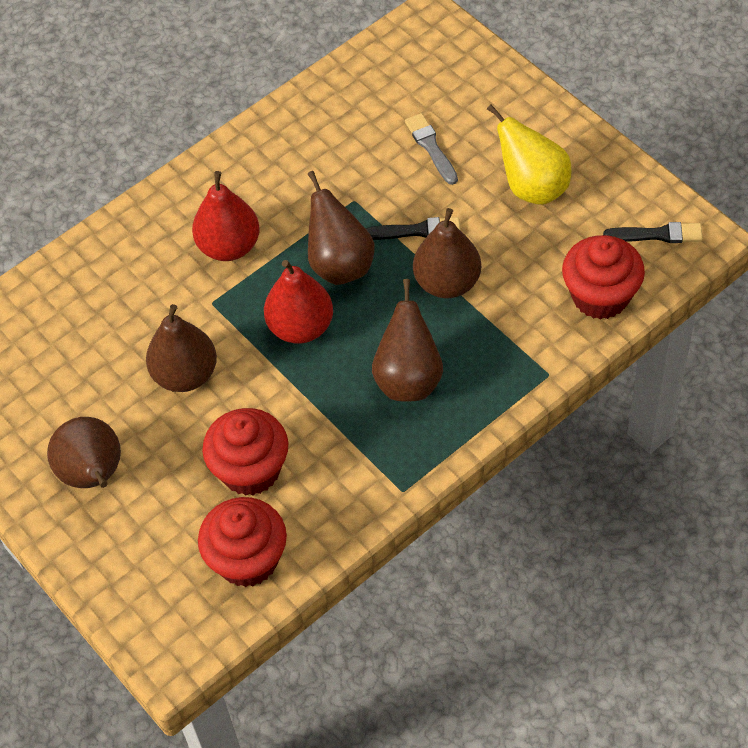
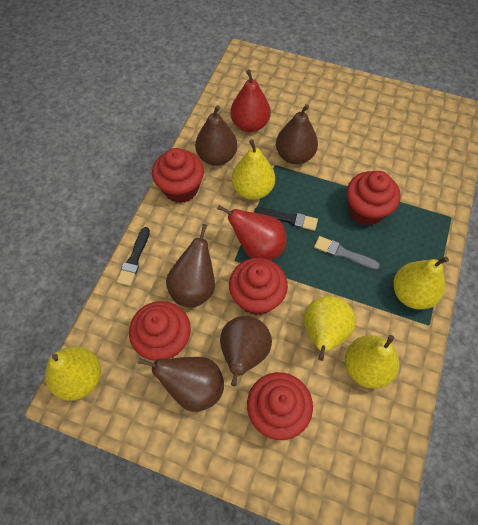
red cupcake: 3 -> 5
yellow pear: 1 -> 5

